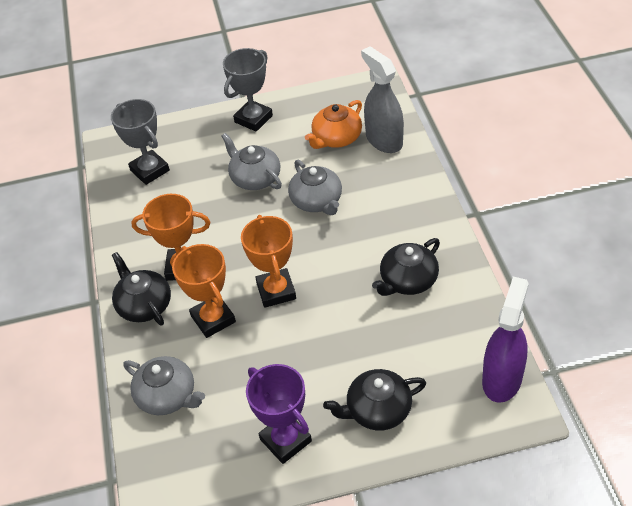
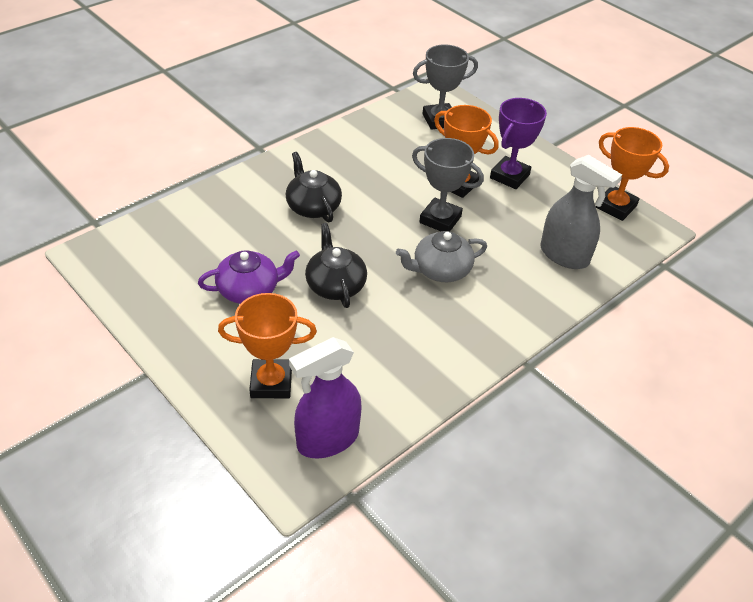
black teapot: 3 -> 2
grey teapot: 3 -> 1
orange teapot: 1 -> 0
purple teapot: 0 -> 1

